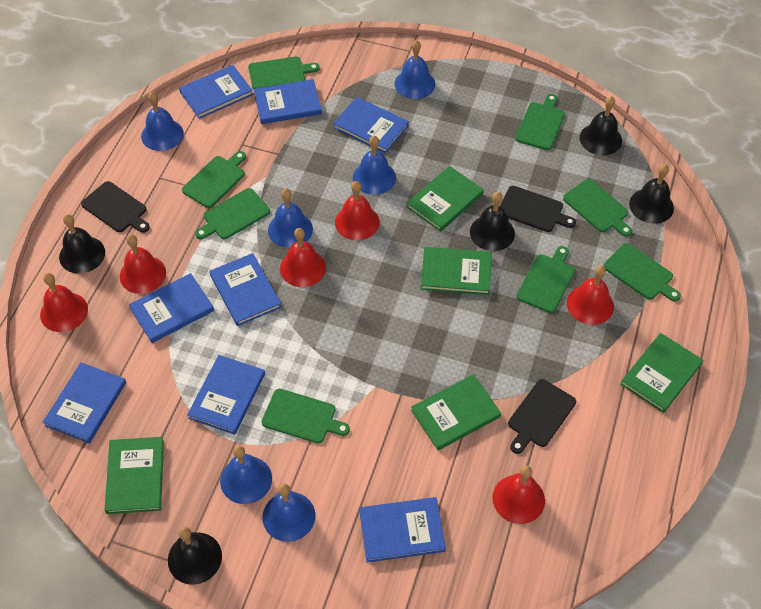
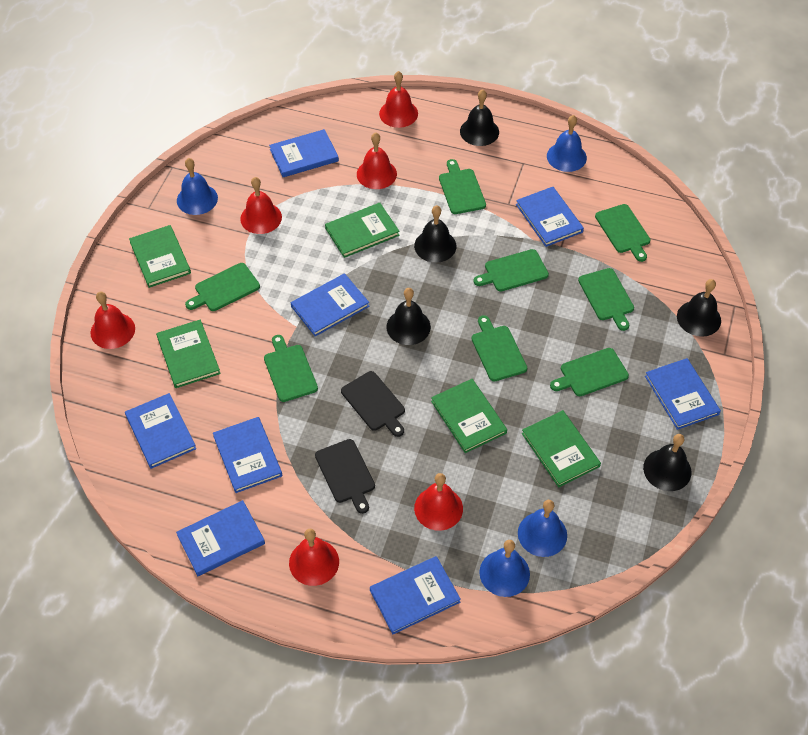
black cutting board: 3 -> 2
blue bell: 6 -> 4

